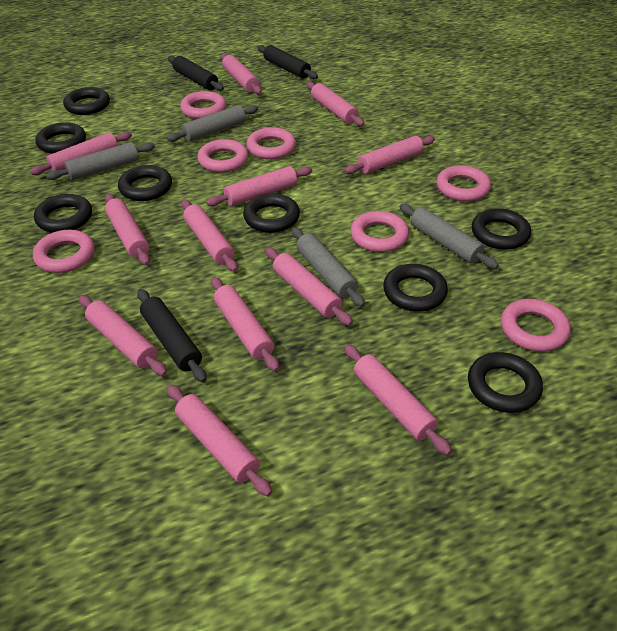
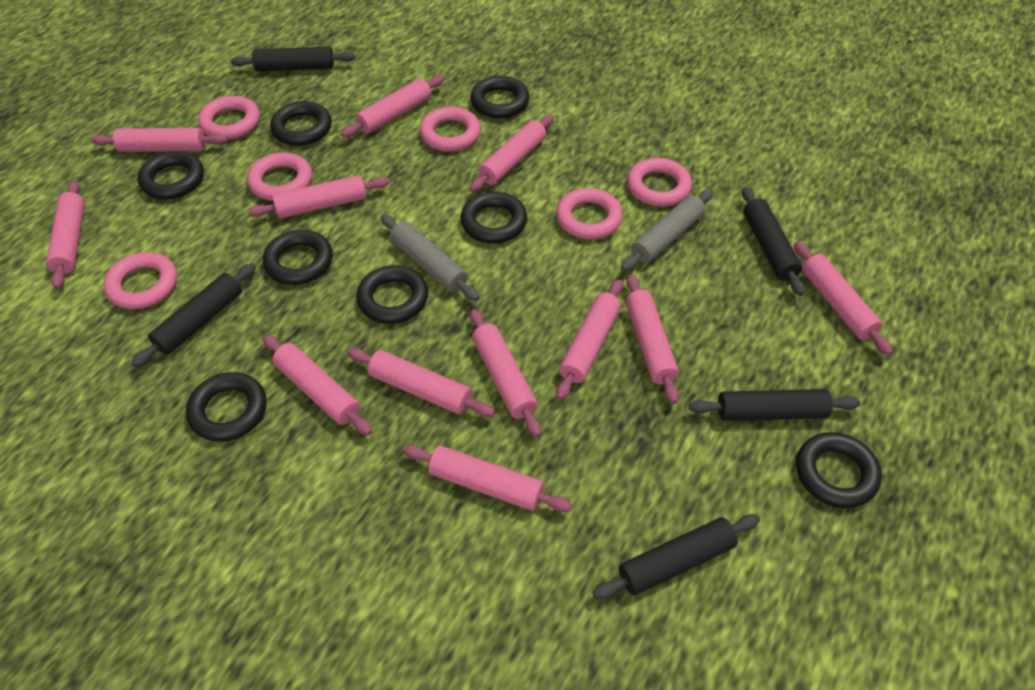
black rolling pin: 3 -> 5
grey rolling pin: 4 -> 2
pink ring: 7 -> 6

